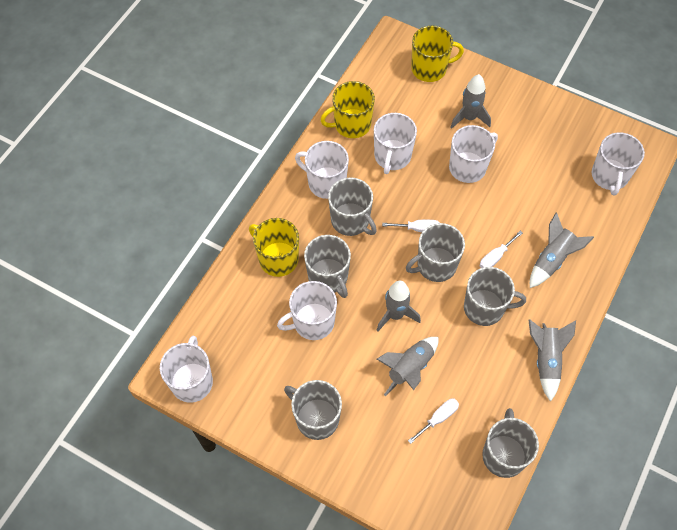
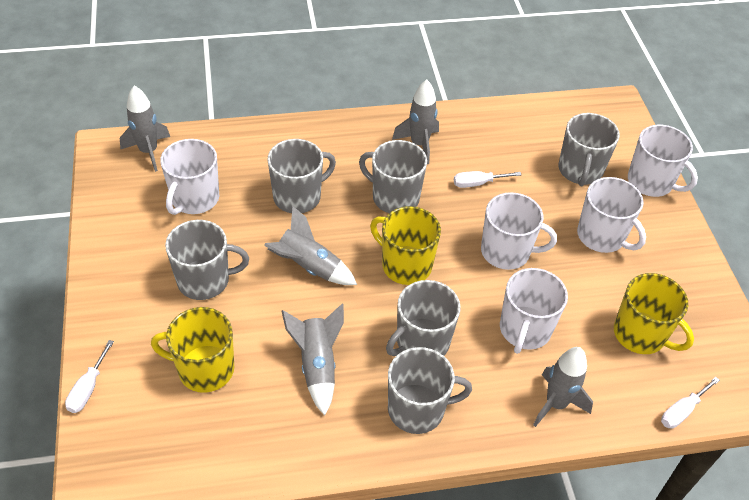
white mug: 6 -> 5

